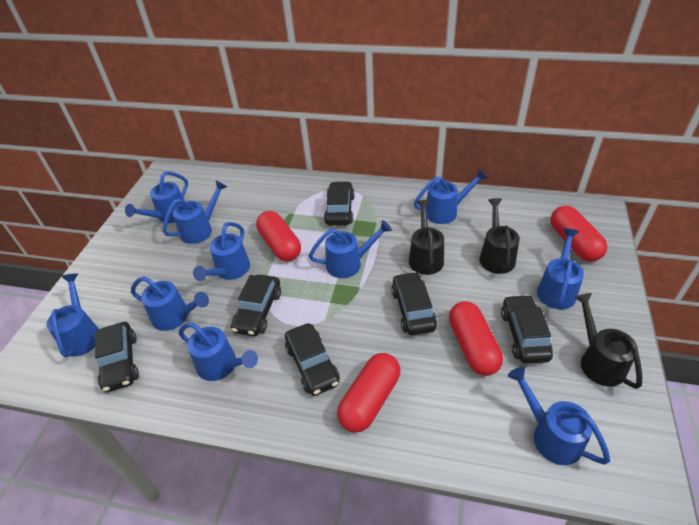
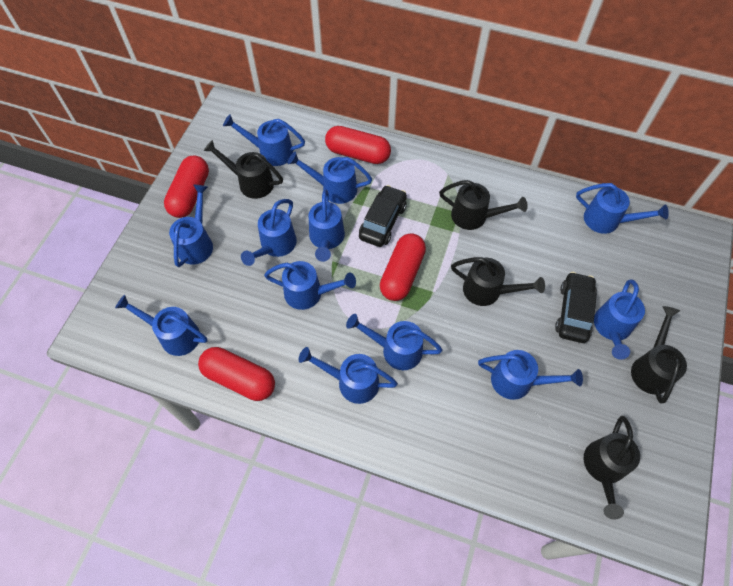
black car: 6 -> 2
black watering can: 3 -> 5
blue watering can: 10 -> 12

